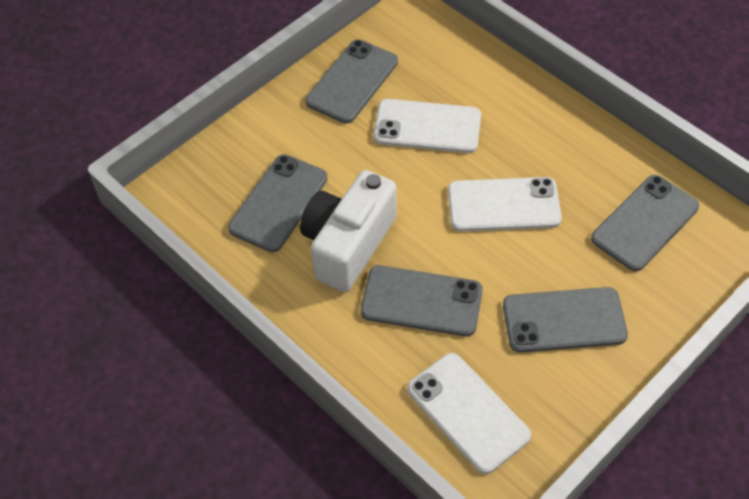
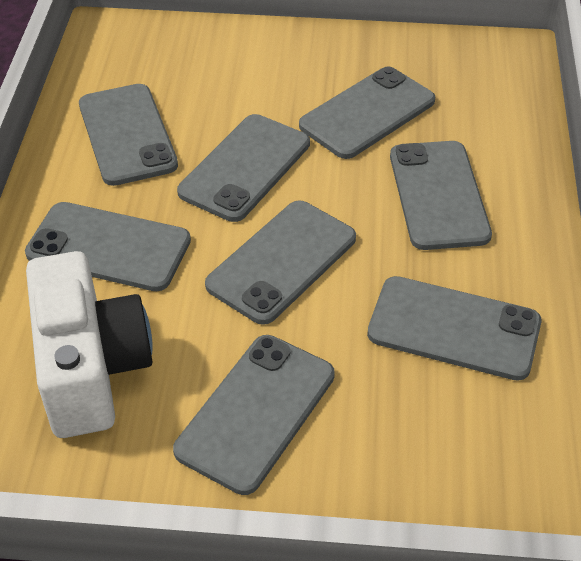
grey phone: 5 -> 8
white phone: 3 -> 0

